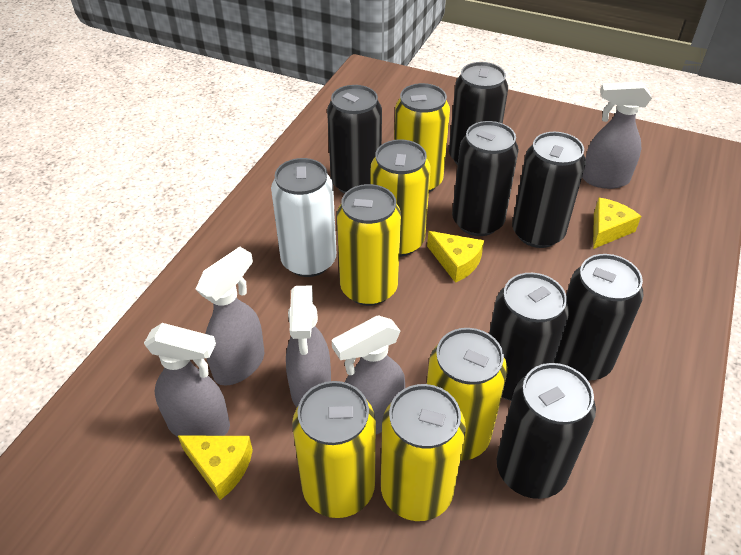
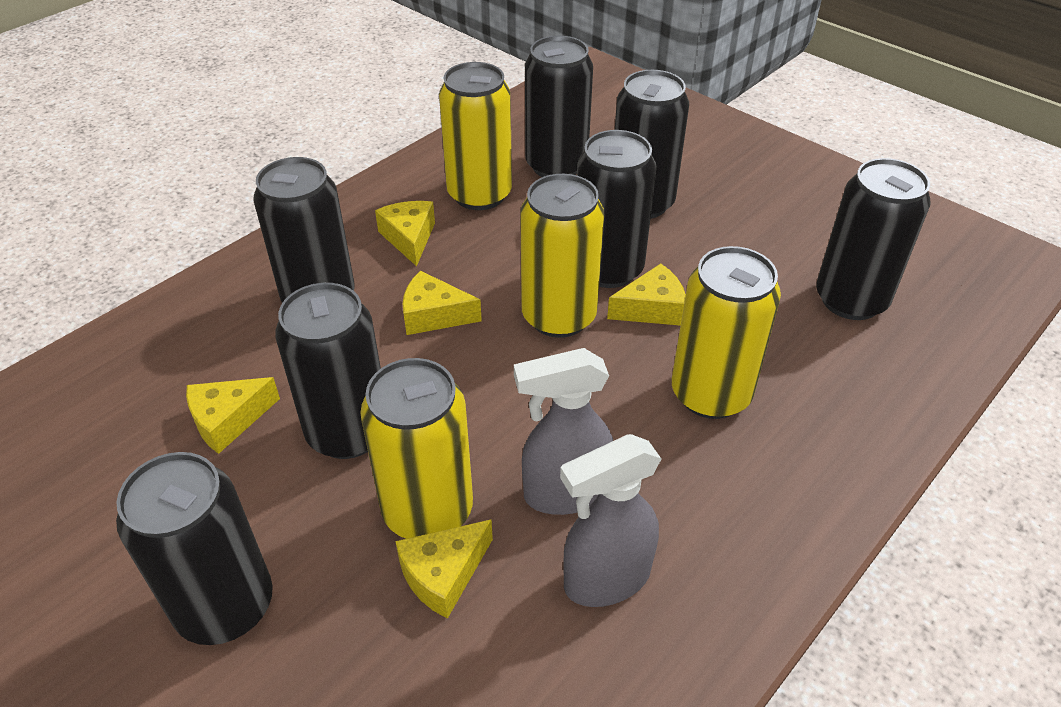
grey spray bottle: 5 -> 2
white can: 1 -> 0
yellow can: 6 -> 4
yellow cheese: 3 -> 5

